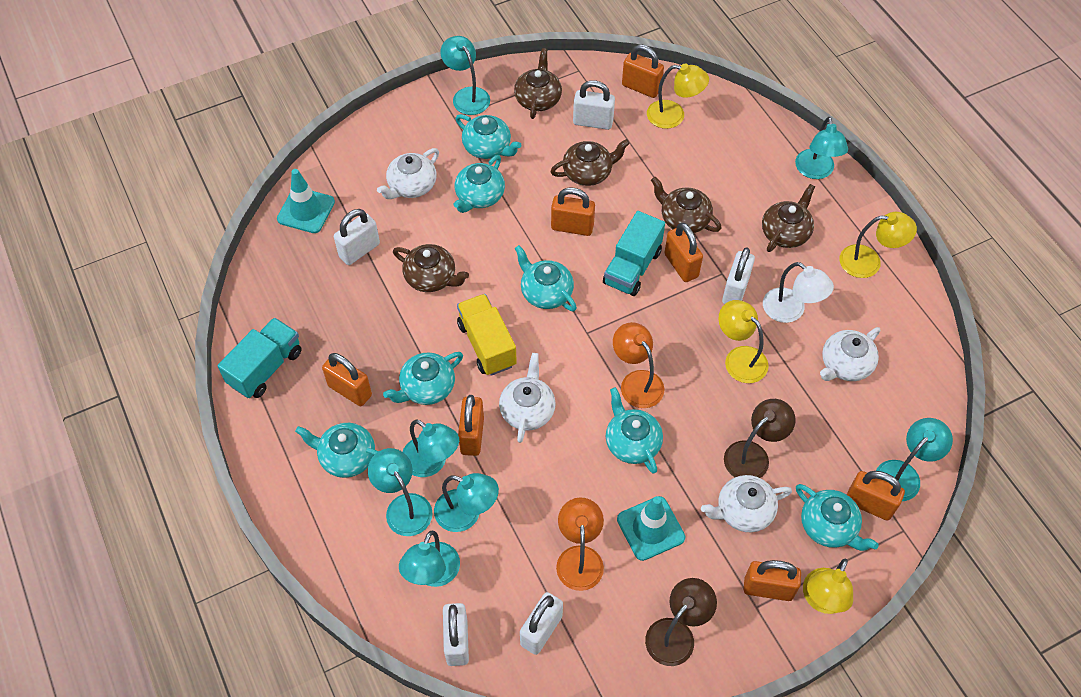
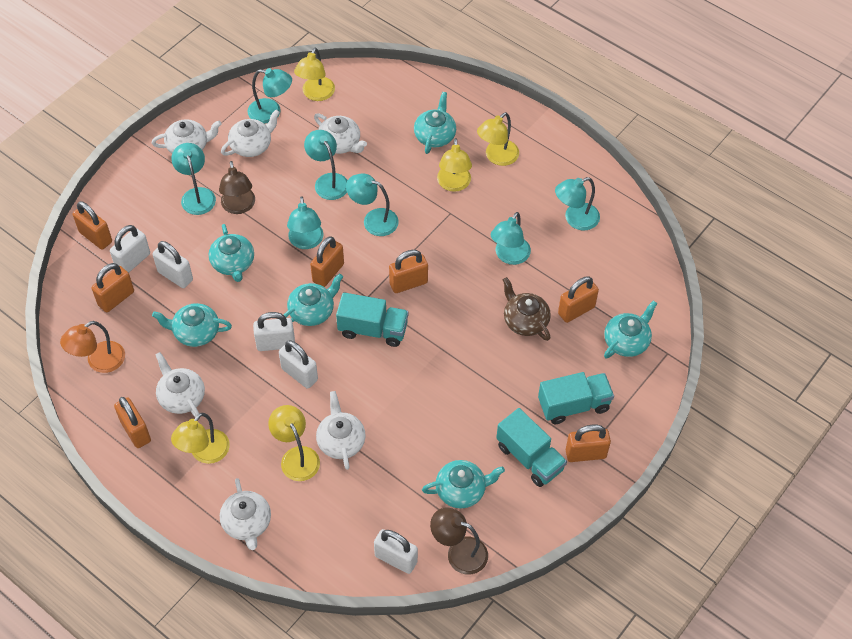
brown teapot: 5 -> 1
orange lamp: 2 -> 1
turquoise teapot: 7 -> 6
turquoise traffic cone: 2 -> 0
turquoise truck: 2 -> 3
white lamp: 1 -> 0
white teapot: 4 -> 6
yellow lamp: 4 -> 5
yellow truck: 1 -> 0

